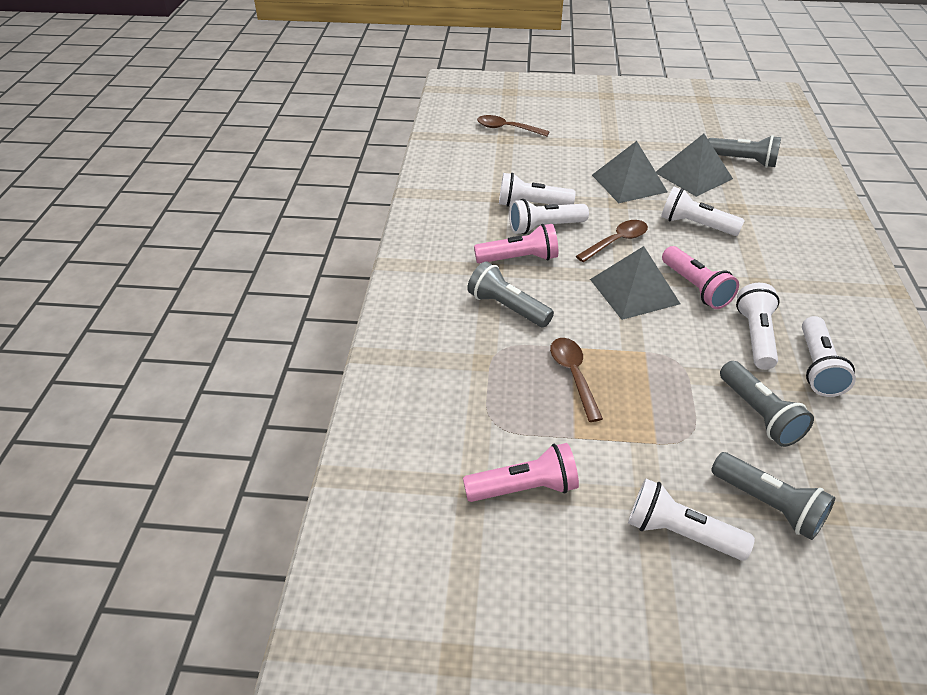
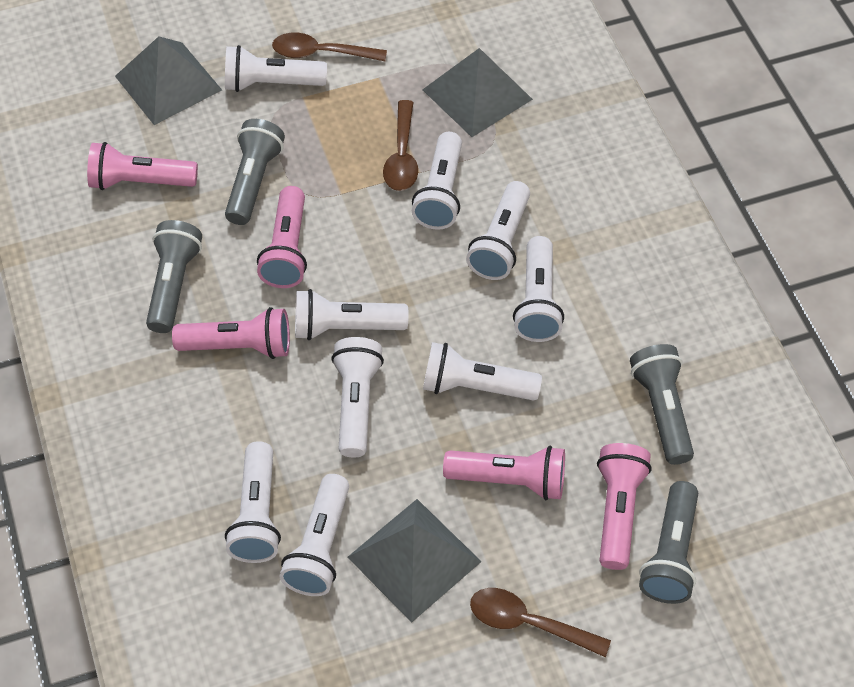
pink flashlight: 3 -> 5
white flashlight: 6 -> 9

